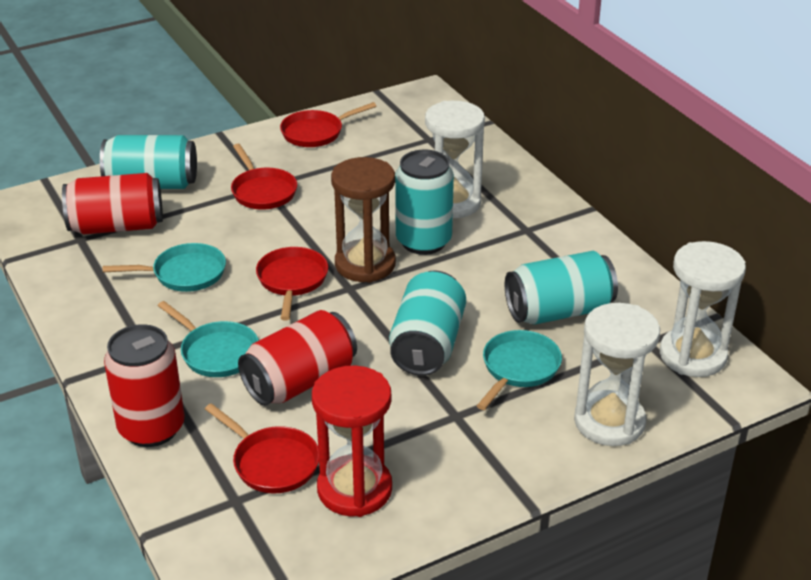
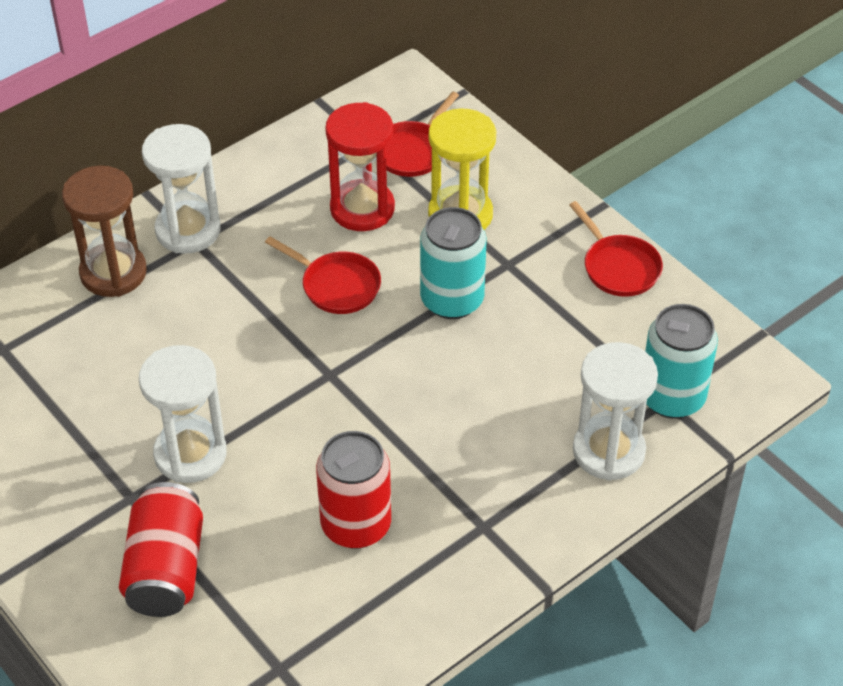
red can: 3 -> 2
red pan: 4 -> 3
turquoise can: 4 -> 2
turquoise pan: 3 -> 0
yellow hourglass: 0 -> 1

